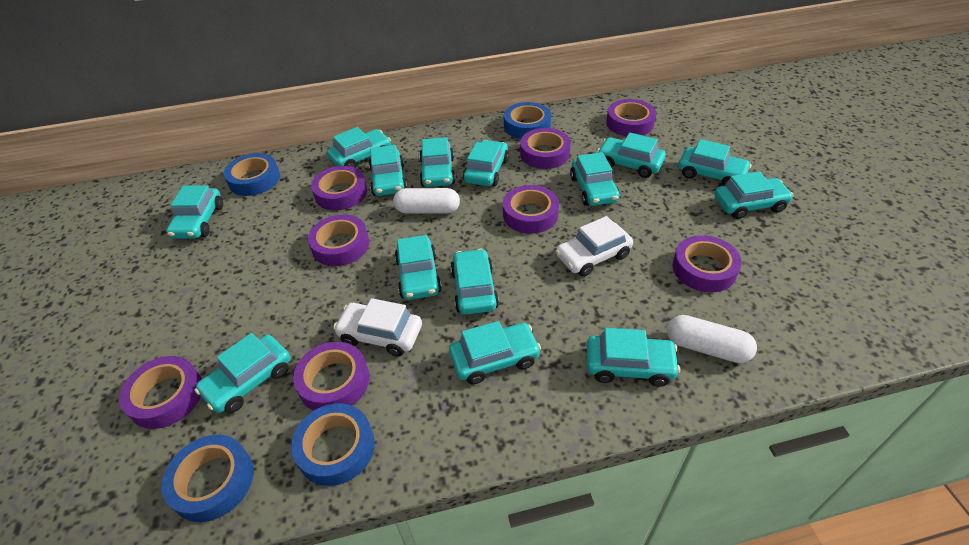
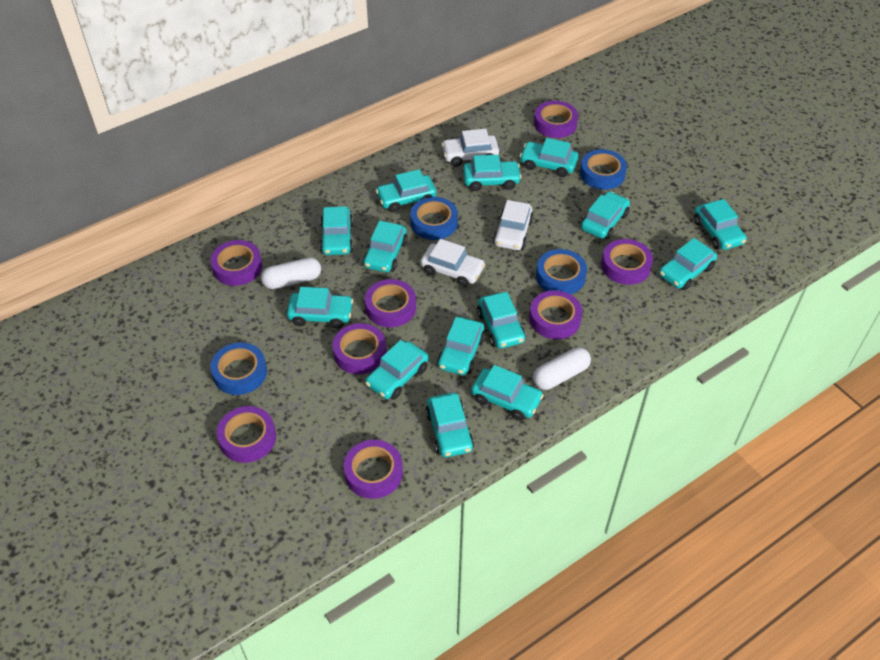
white car: 2 -> 3

